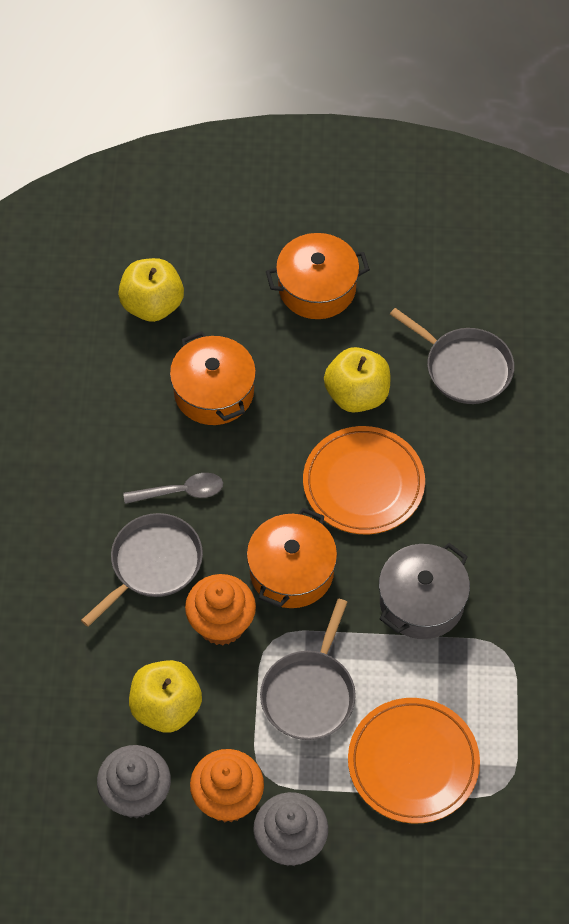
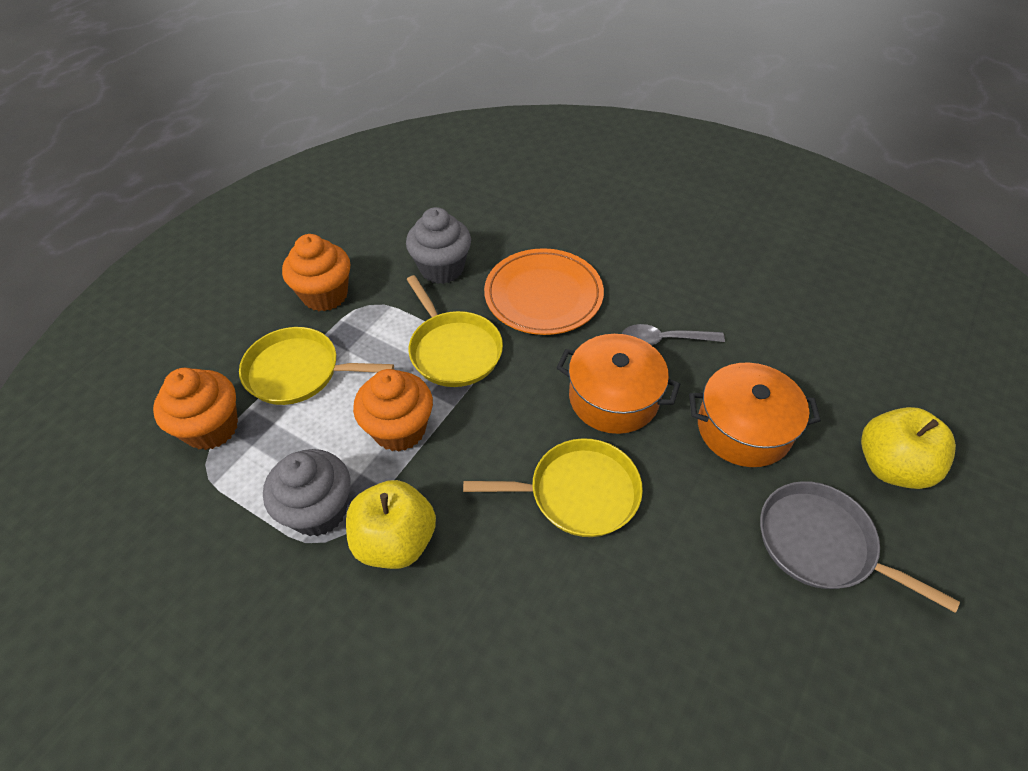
grey pan: 3 -> 1
grey pot: 1 -> 0
orange cupcake: 2 -> 3
orange plate: 2 -> 1
orange pot: 3 -> 2
yellow apple: 3 -> 2
yellow pan: 0 -> 3

